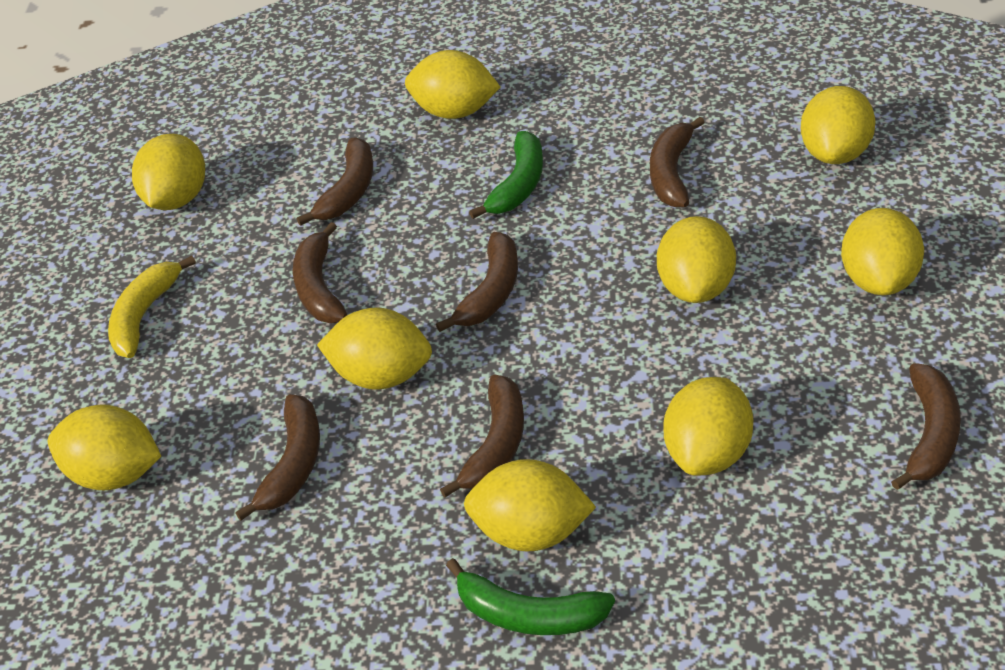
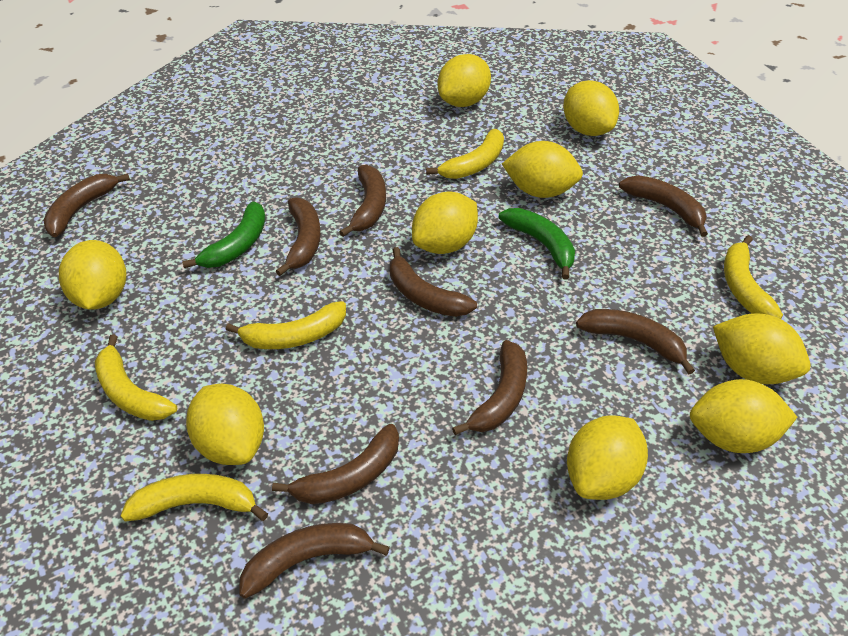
brown banana: 7 -> 9
yellow banana: 1 -> 5

